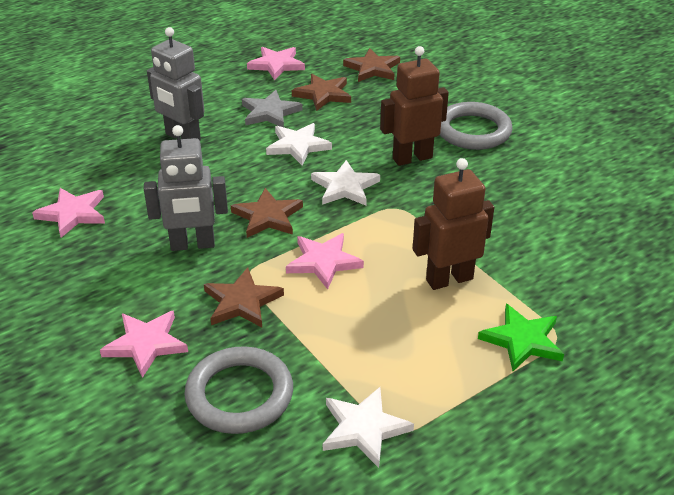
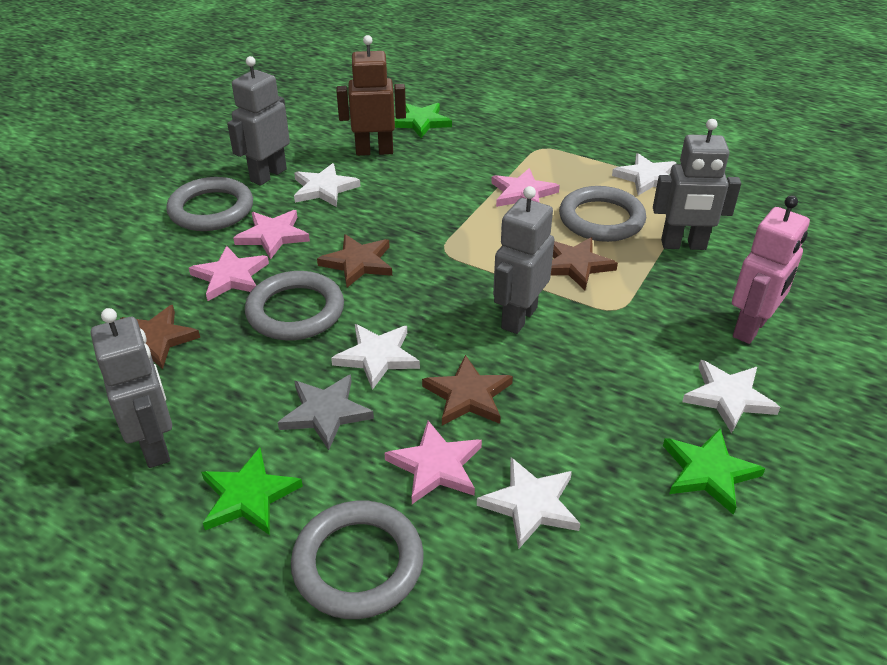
brown robot: 2 -> 1
green star: 1 -> 3
grey ring: 2 -> 4
grey robot: 2 -> 4
pink robot: 0 -> 1
white star: 3 -> 5

